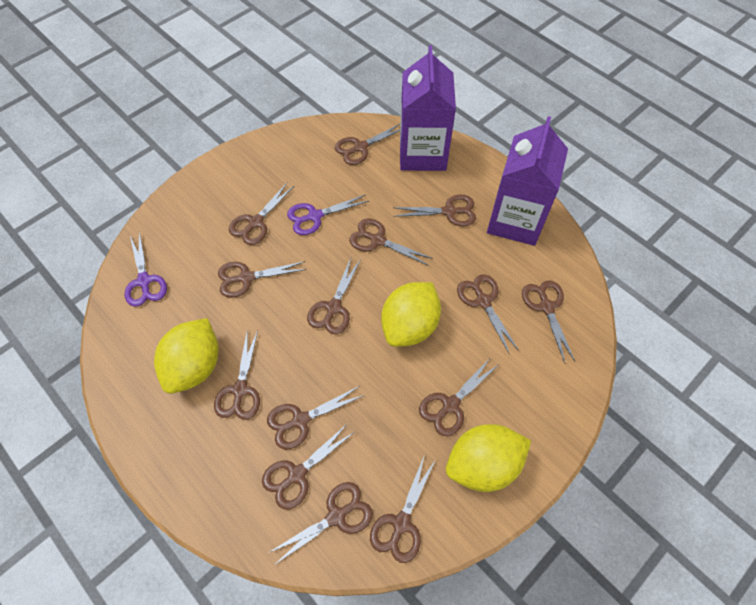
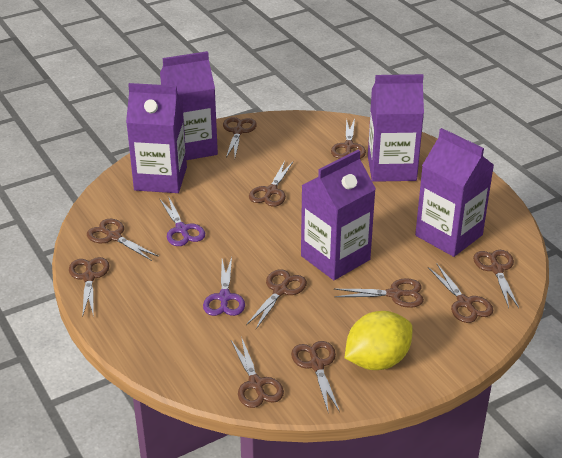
brown scissors: 14 -> 11
purple carton: 2 -> 5
yellow lemon: 3 -> 1

